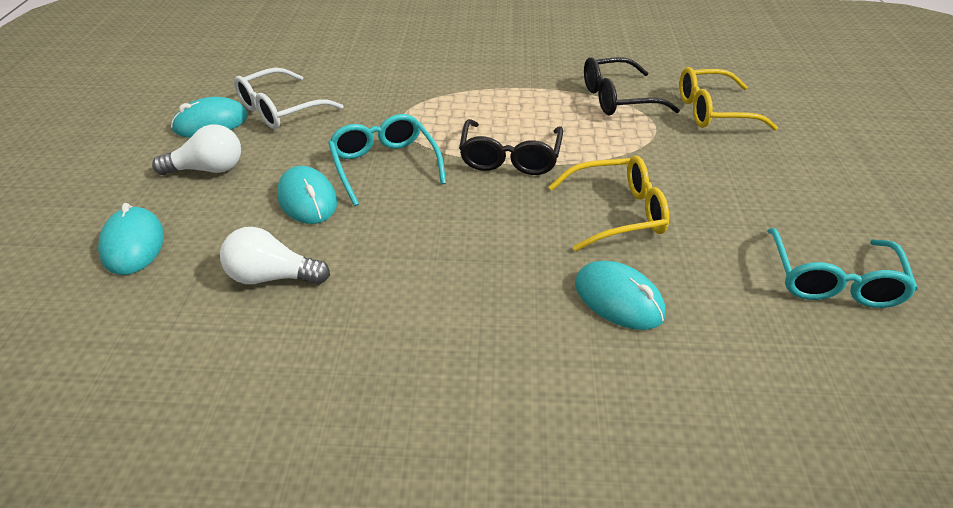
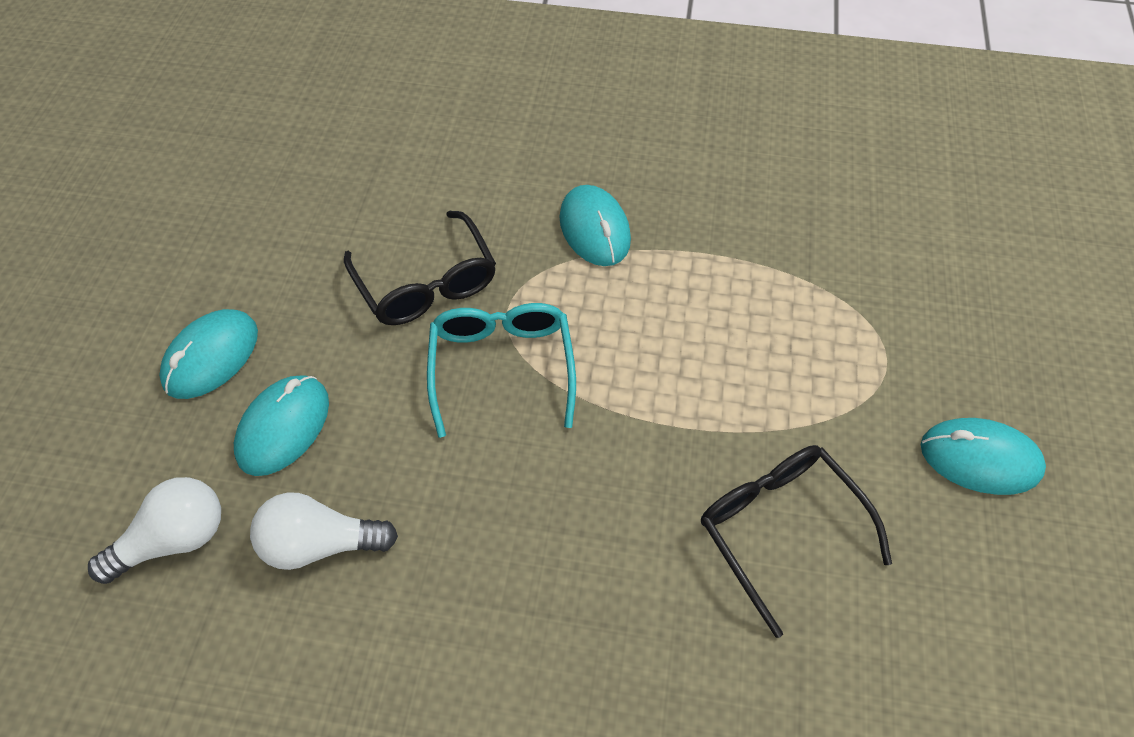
turquoise glasses: 2 -> 1
white glasses: 1 -> 0
yellow glasses: 2 -> 0

